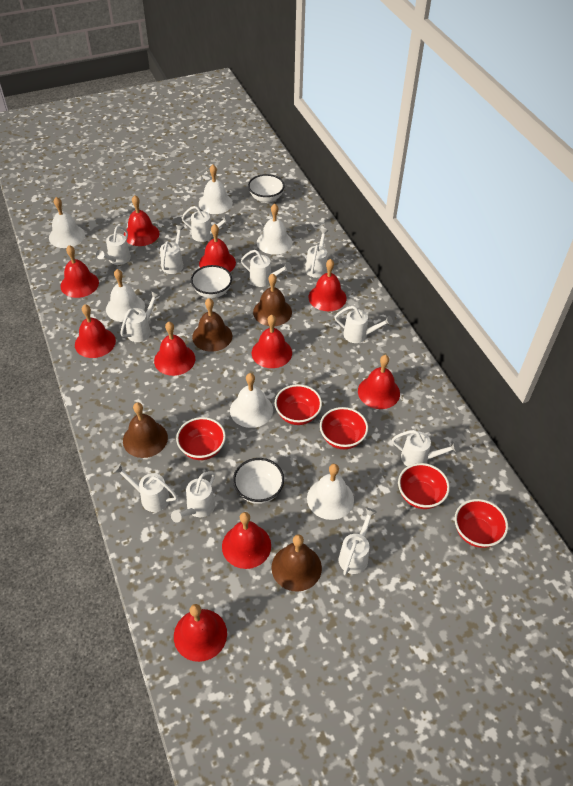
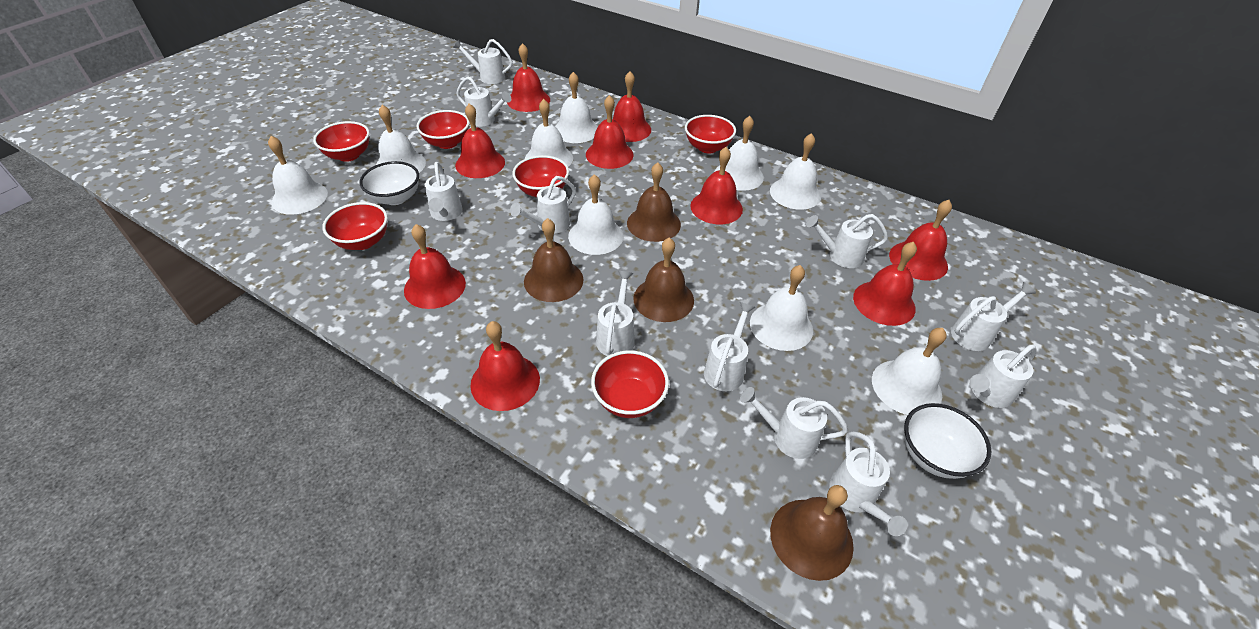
red bell: 10 -> 9
red bowl: 5 -> 6
white bell: 6 -> 9
white bowl: 3 -> 2

